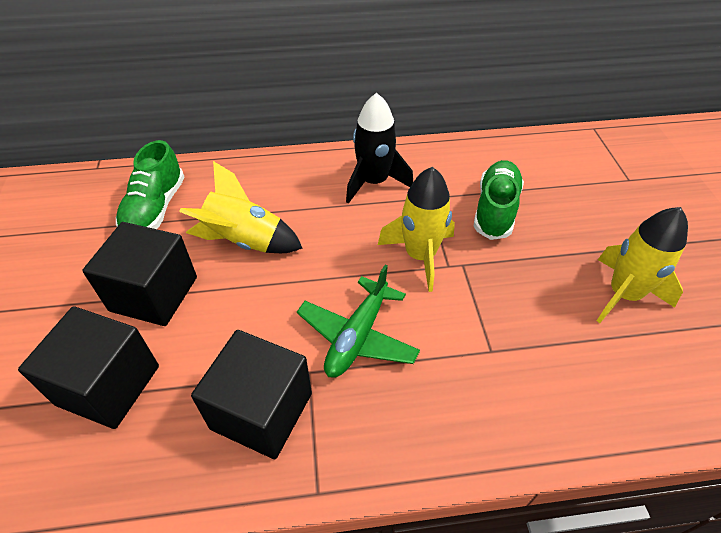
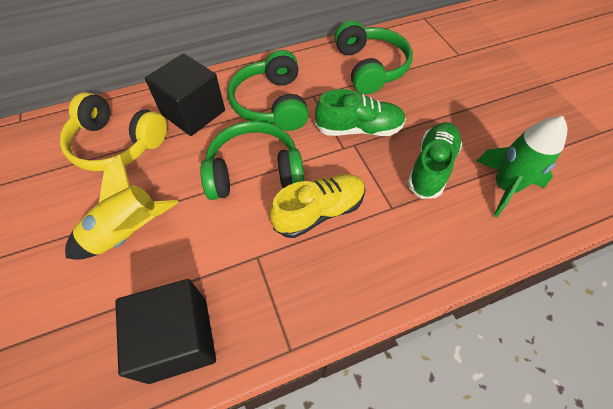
black cube: 3 -> 2
black rocket: 1 -> 0
green headphones: 0 -> 3
green plane: 1 -> 0
green rocket: 0 -> 1
yellow headphones: 0 -> 1
yellow rocket: 3 -> 1
yellow shoe: 0 -> 1

